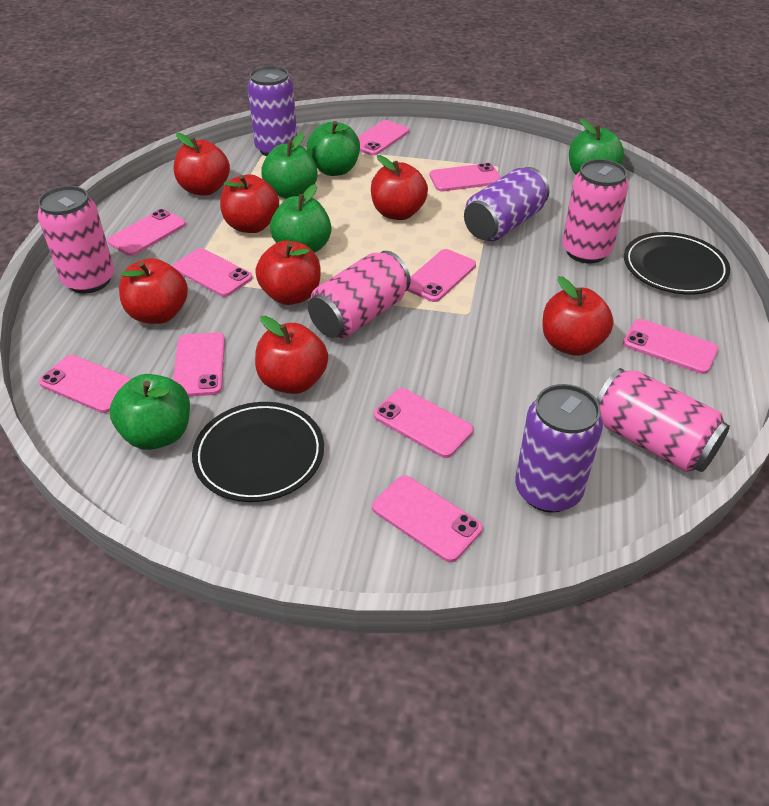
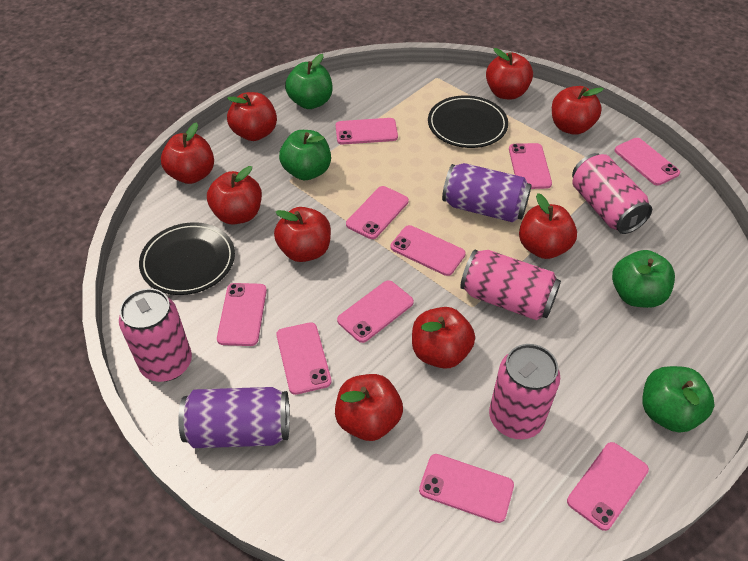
green apple: 5 -> 4
purple can: 3 -> 2
red apple: 7 -> 9

